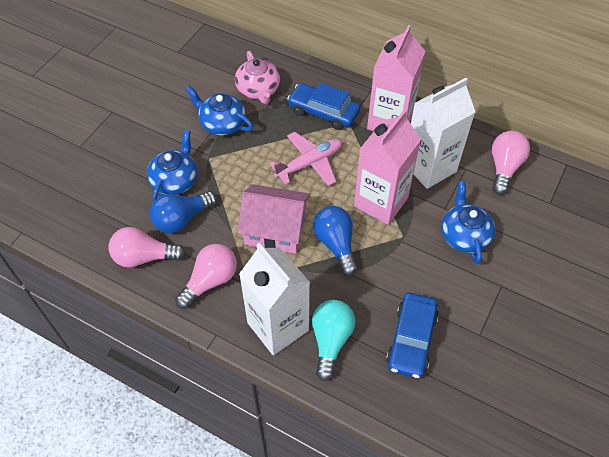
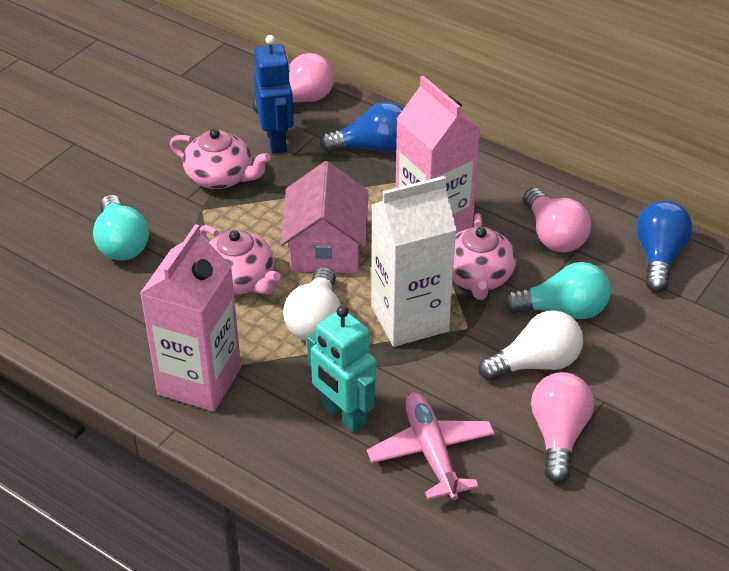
blue car: 2 -> 0
blue robot: 0 -> 1
blue teapot: 3 -> 0
pink teapot: 1 -> 3
turquoise light bulb: 1 -> 2
turquoise robot: 0 -> 1
white carton: 2 -> 1
white light bulb: 0 -> 2

